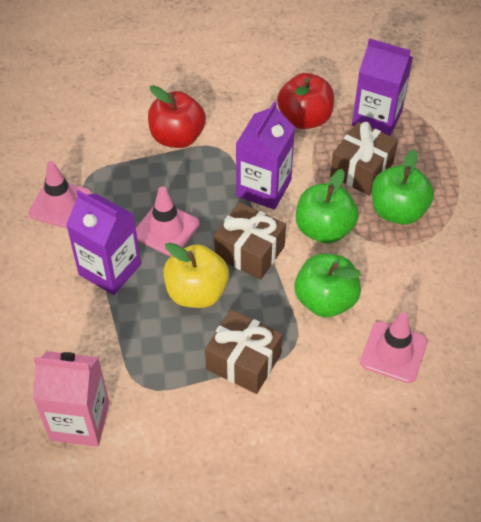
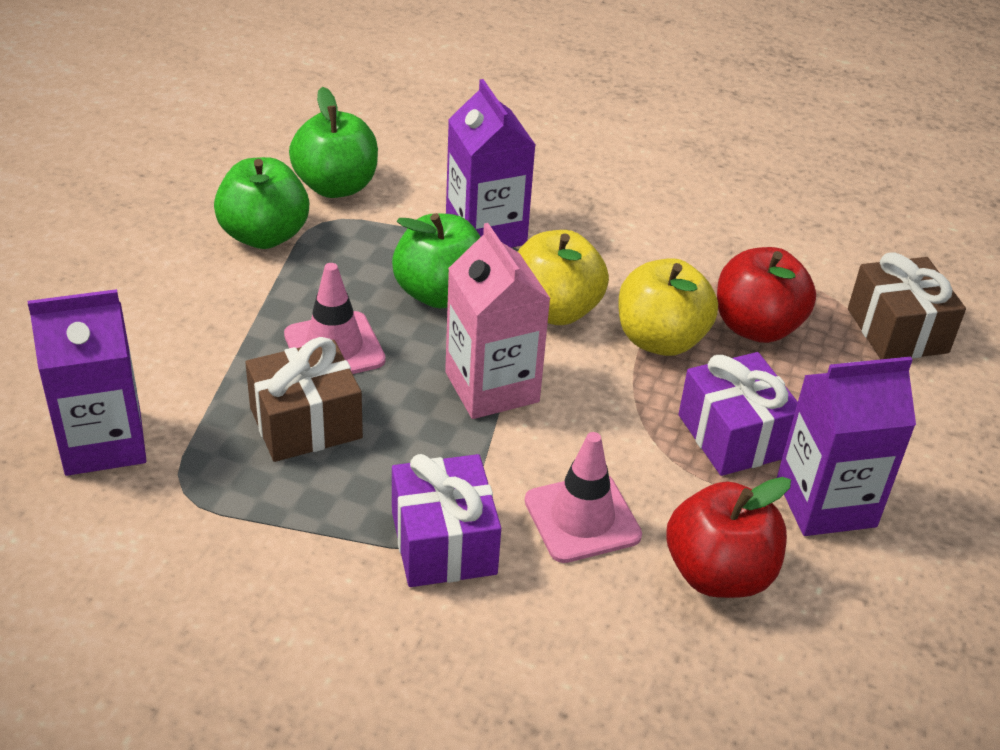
brown gift: 3 -> 2
pink traffic cone: 3 -> 2
purple gift: 0 -> 2
yellow apple: 1 -> 2

